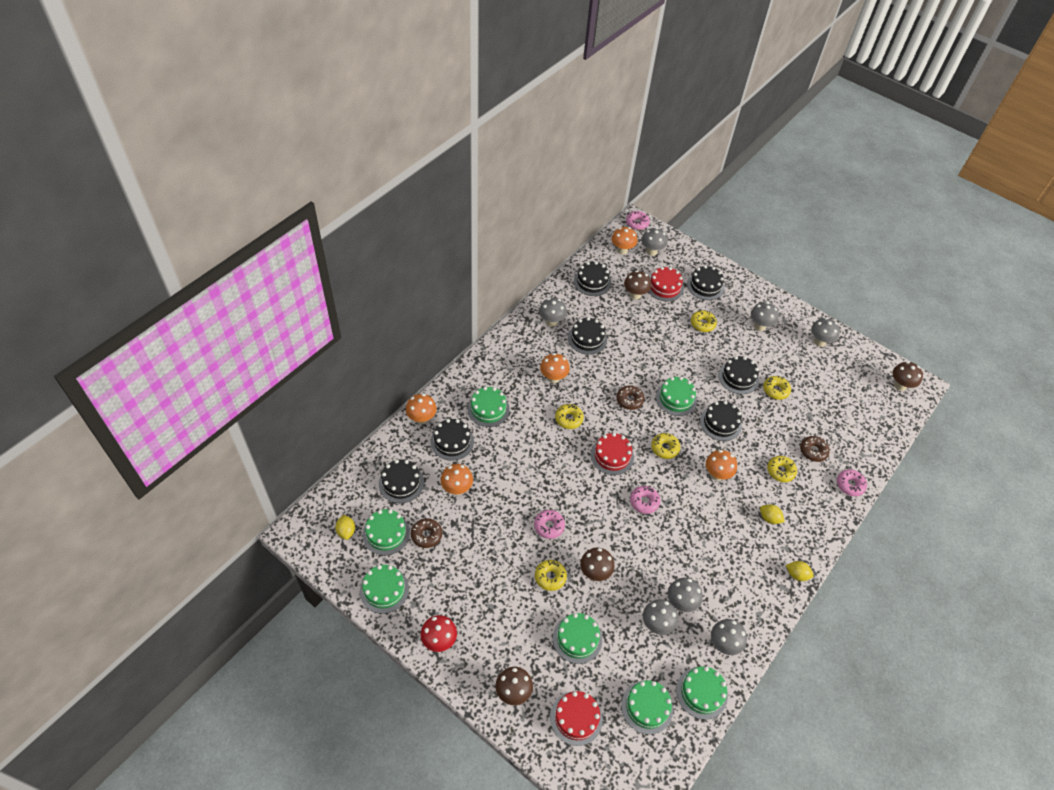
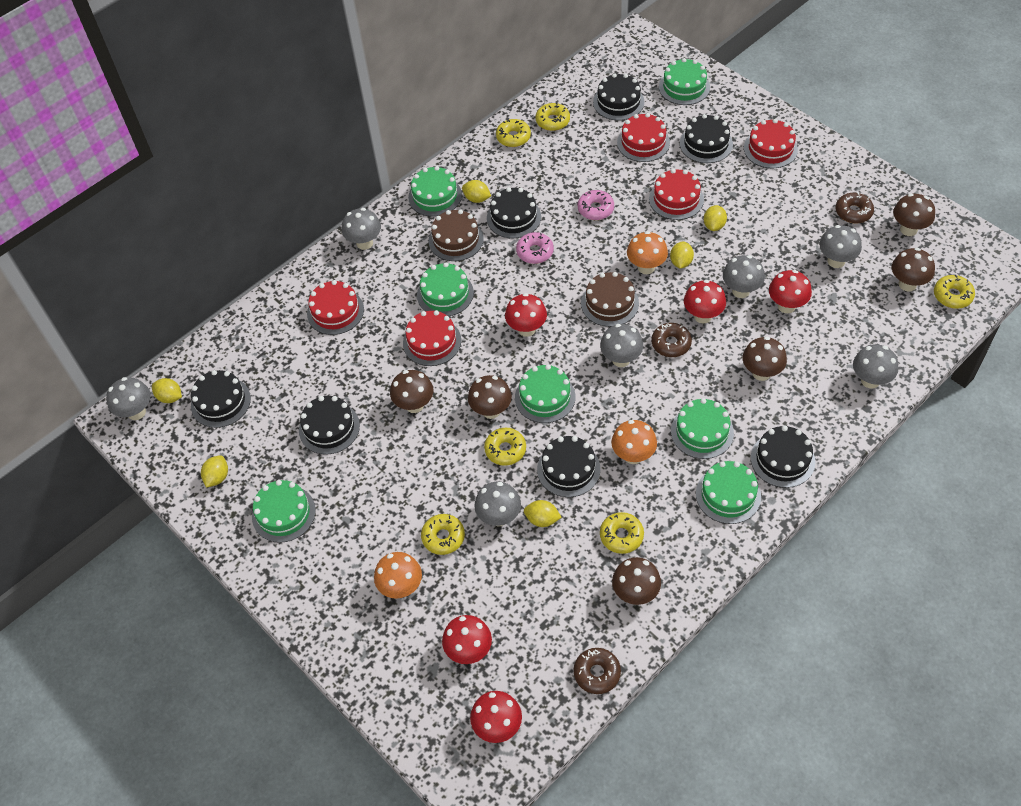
brown cake: 0 -> 2
brown mushroom: 4 -> 6
orange mushroom: 5 -> 3
pink donut: 4 -> 2
red cake: 3 -> 5
red mushroom: 1 -> 5
yellow lemon: 3 -> 6

